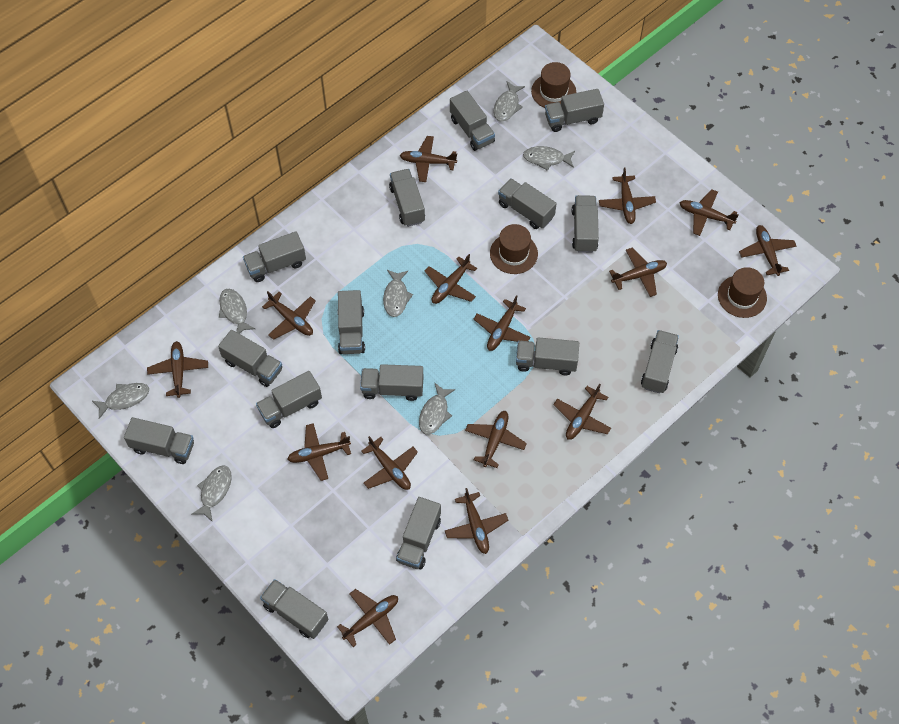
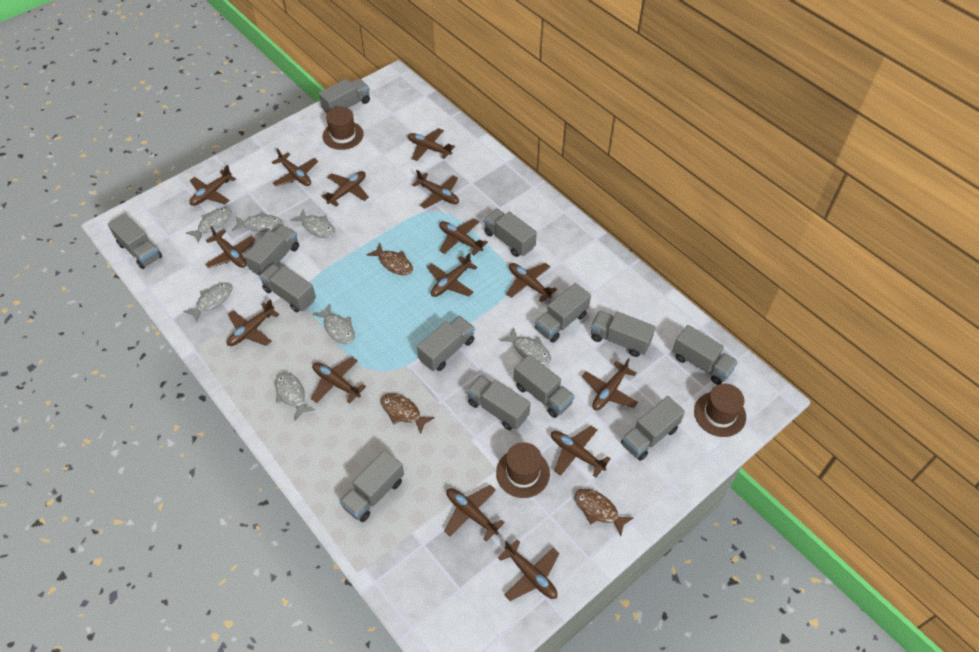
brown fish: 0 -> 3
grey truck: 15 -> 13

